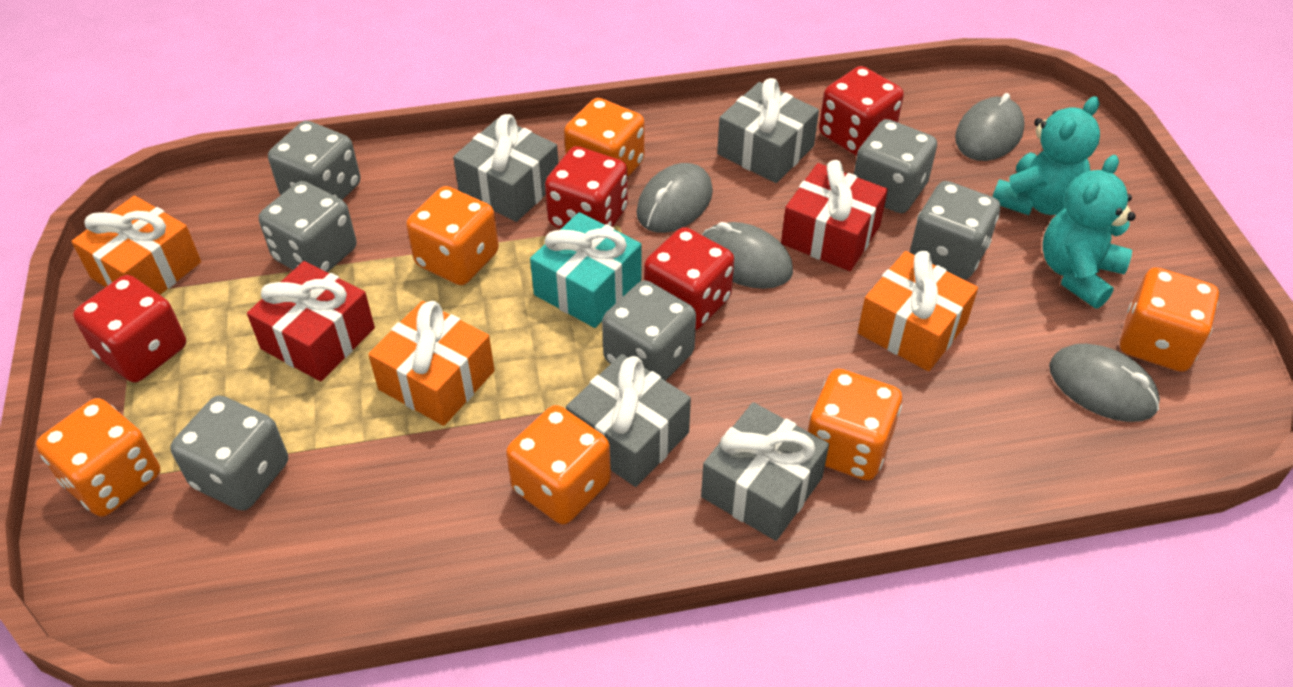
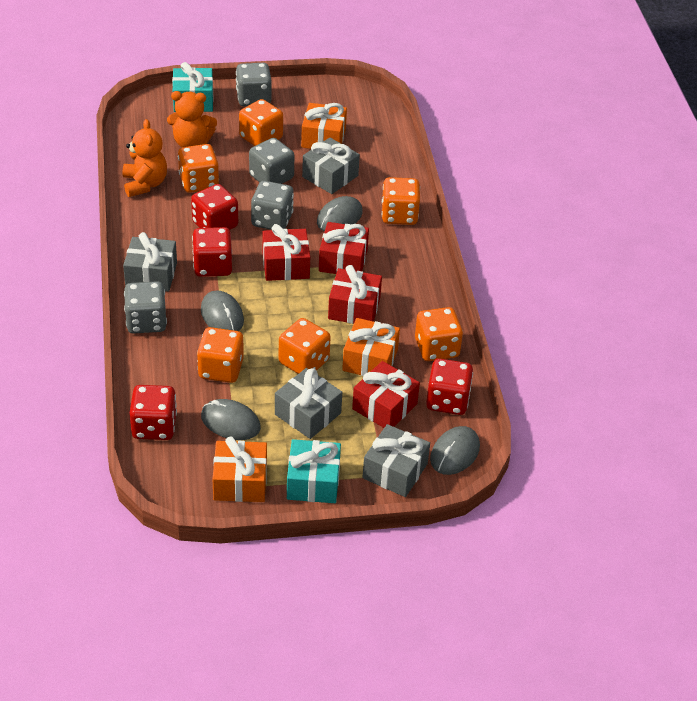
grey dice: 6 -> 4
orange teddy bear: 0 -> 2
red gift: 2 -> 4
turquoise gift: 1 -> 2
turquoise teddy bear: 2 -> 0

